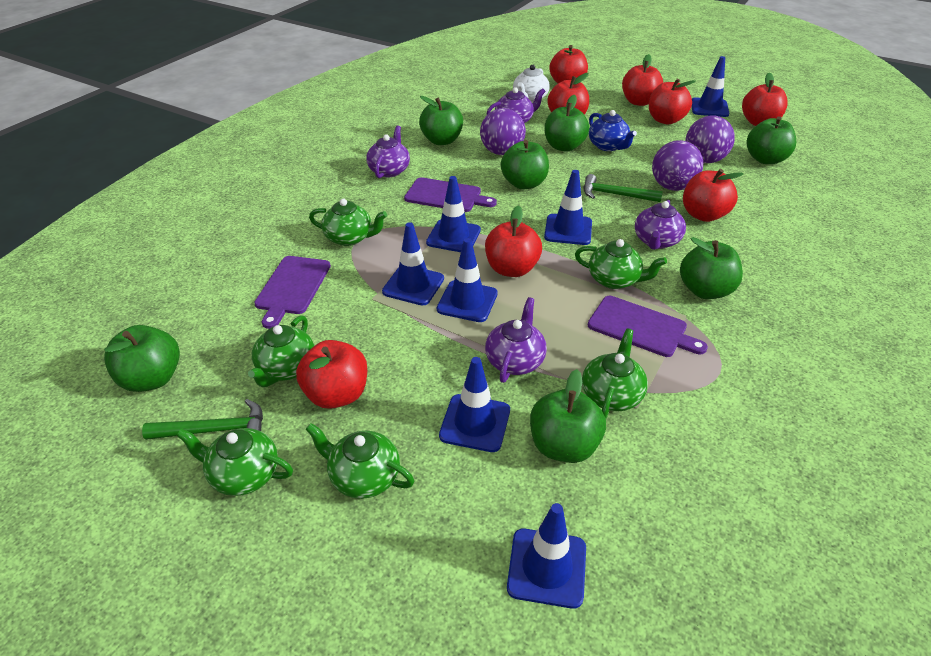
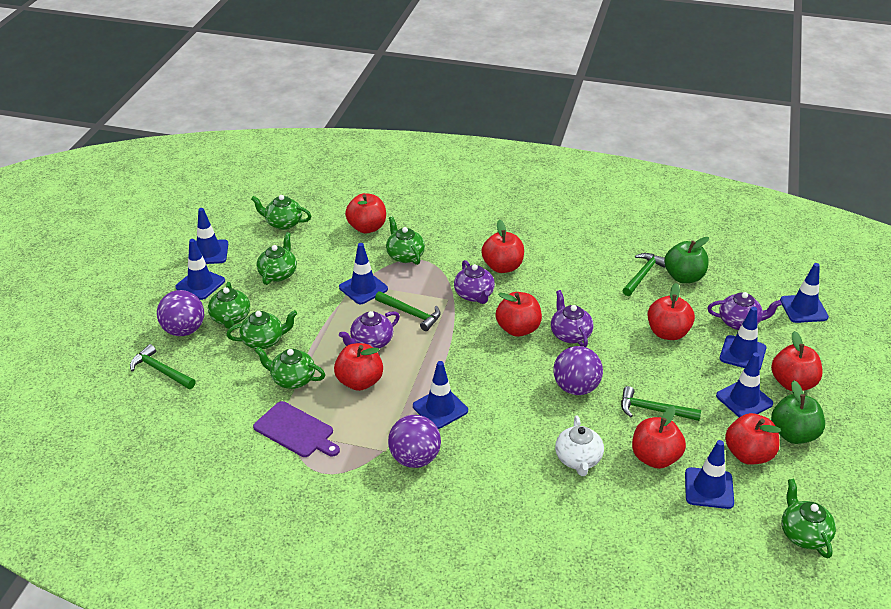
blue teapot: 1 -> 0
blue traffic cone: 7 -> 8
green apple: 7 -> 2
green hammer: 2 -> 4
green teapot: 6 -> 7
purple cutting board: 3 -> 1

